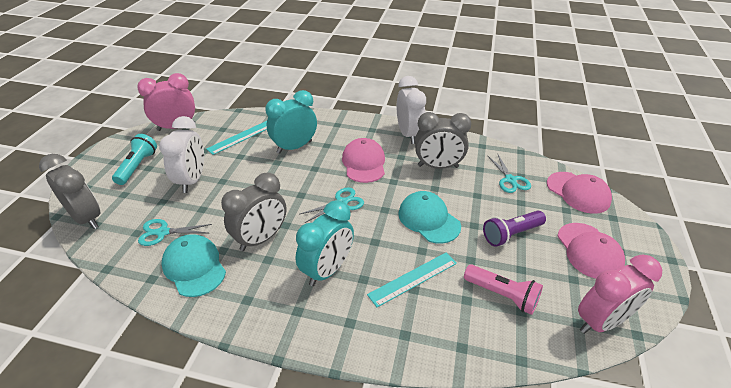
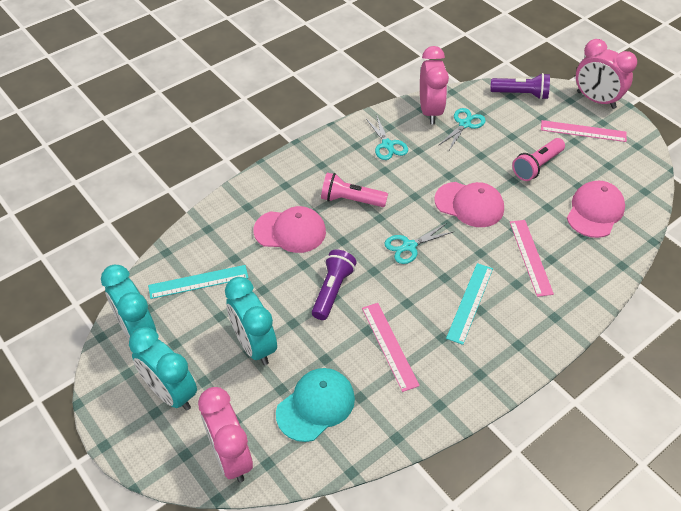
grey clock: 3 -> 0
pink clock: 2 -> 3
pink flashlight: 1 -> 2
pink ruler: 0 -> 3
purple flashlight: 1 -> 2
turquoise cap: 2 -> 1
turquoise clock: 2 -> 3
turquoise flashlight: 1 -> 0
white clock: 2 -> 0

